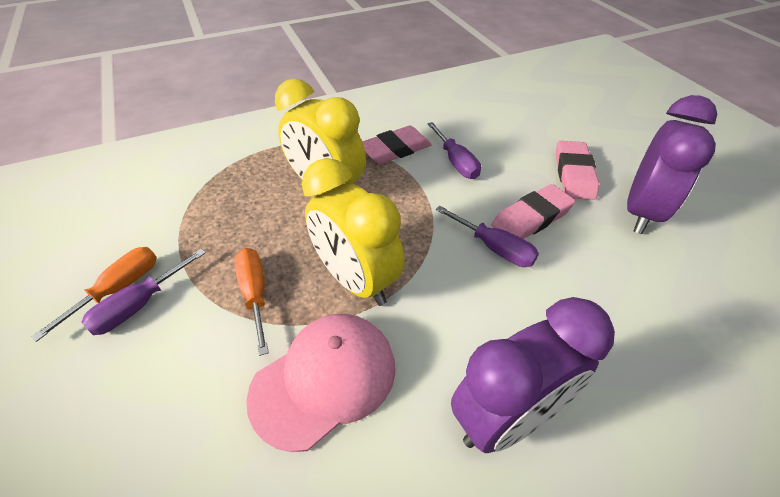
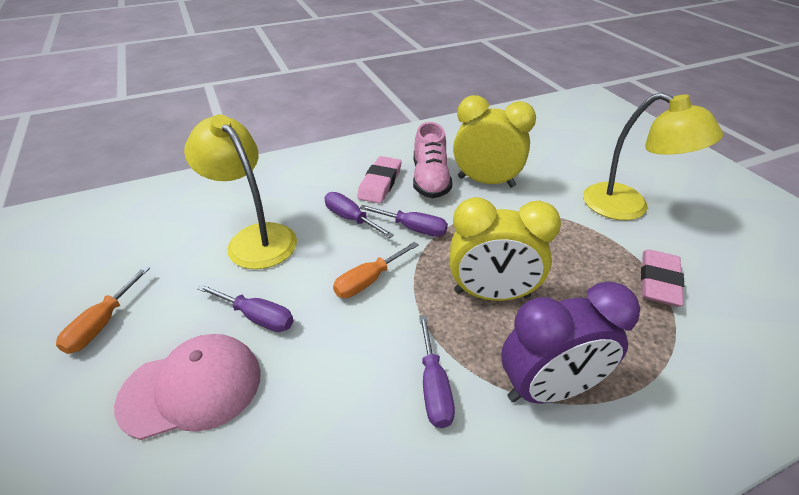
pink eraser: 3 -> 2
pink shoe: 0 -> 1
purple clock: 2 -> 1
purple screwdriver: 3 -> 4
yellow lamp: 0 -> 2

